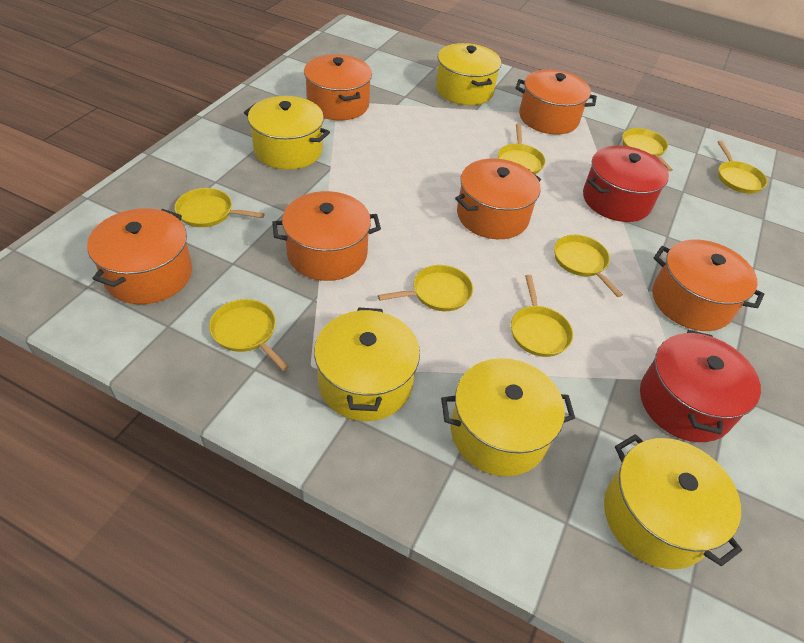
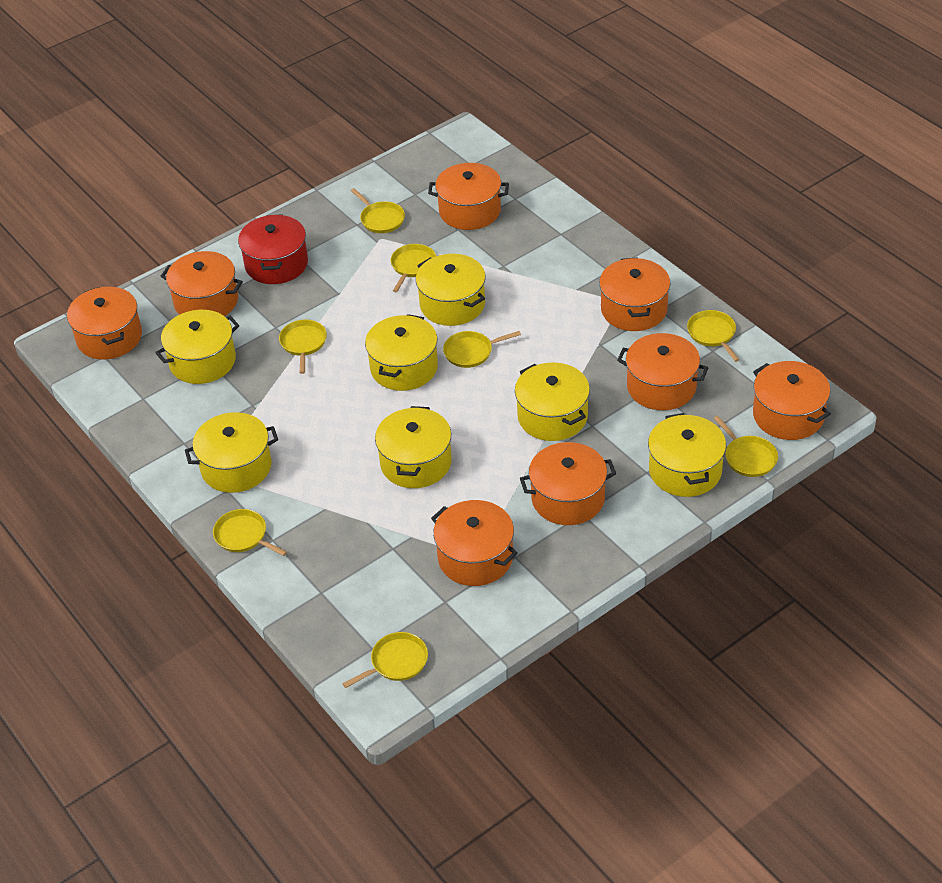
orange pot: 6 -> 8
red pot: 2 -> 1
yellow pot: 5 -> 7

